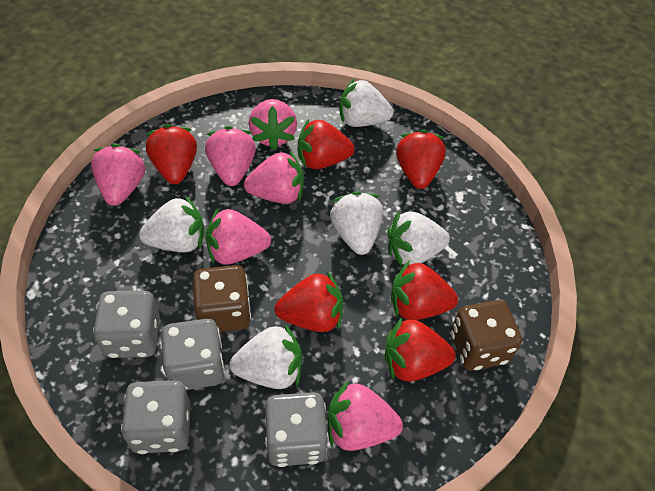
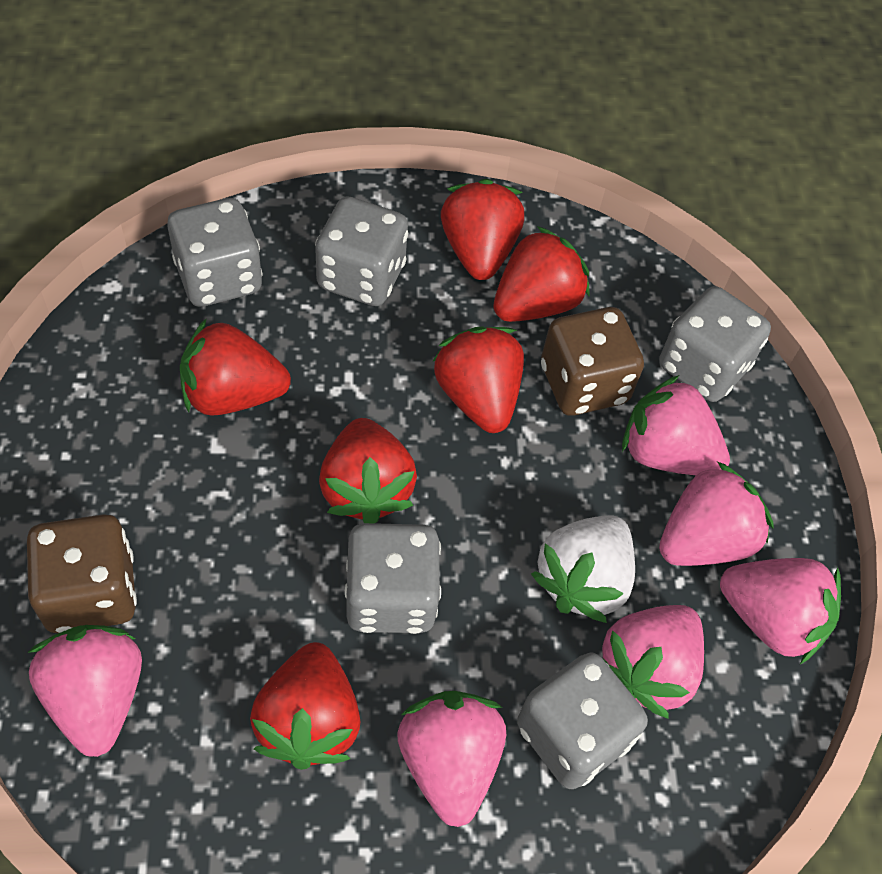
grey dice: 4 -> 5
white strawberry: 5 -> 1

